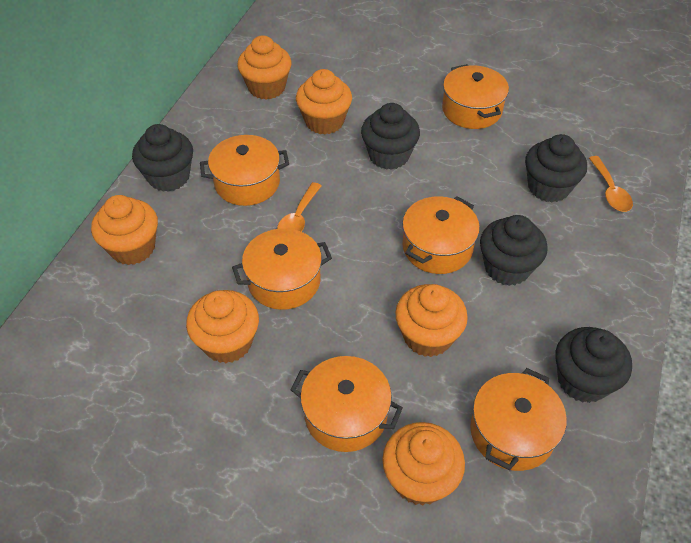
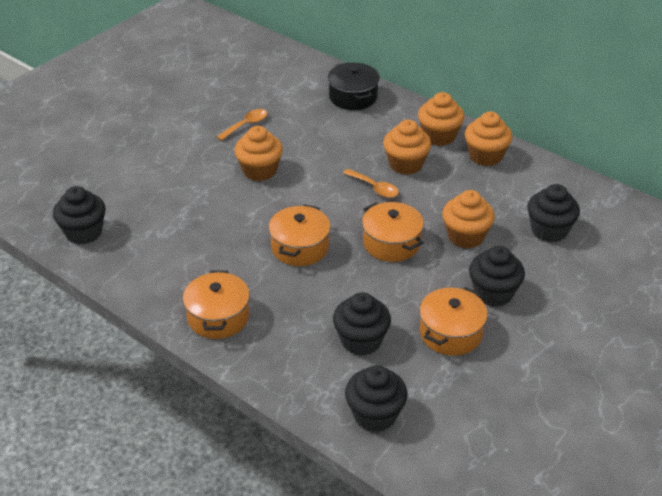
black pot: 0 -> 1
orange cupcake: 6 -> 5
orange pot: 6 -> 4

